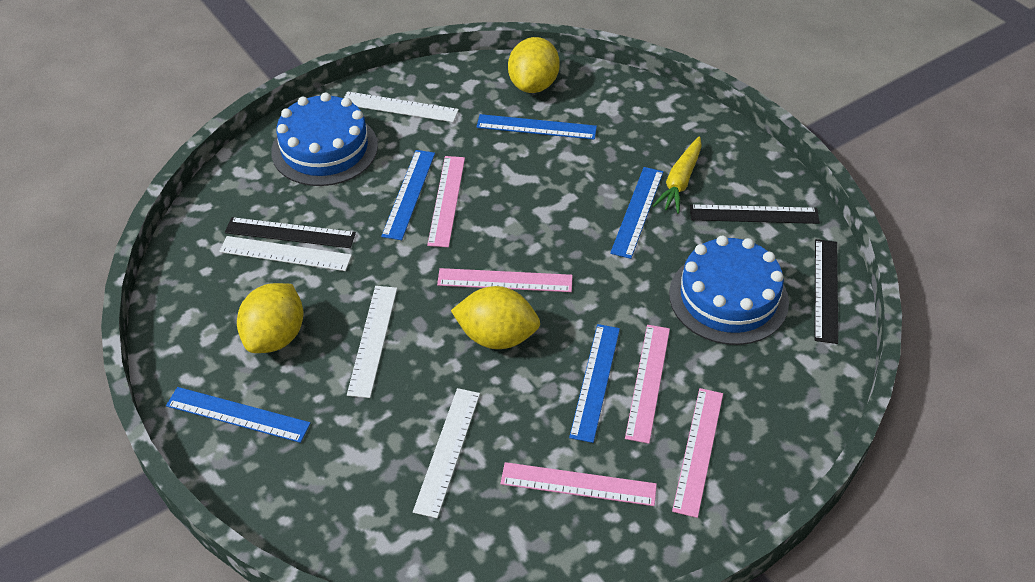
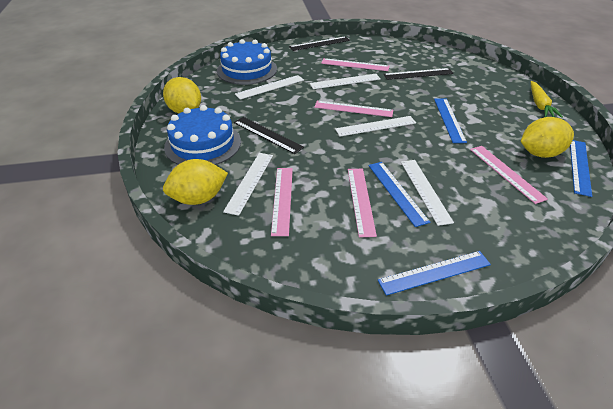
blue ruler: 5 -> 4
white ruler: 4 -> 5

